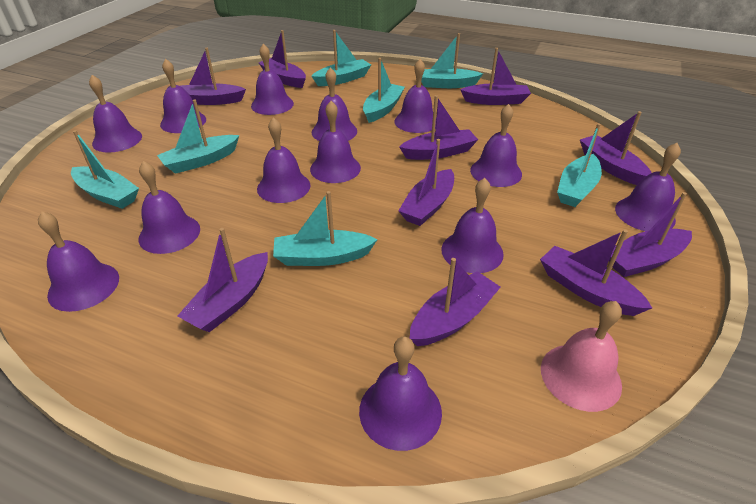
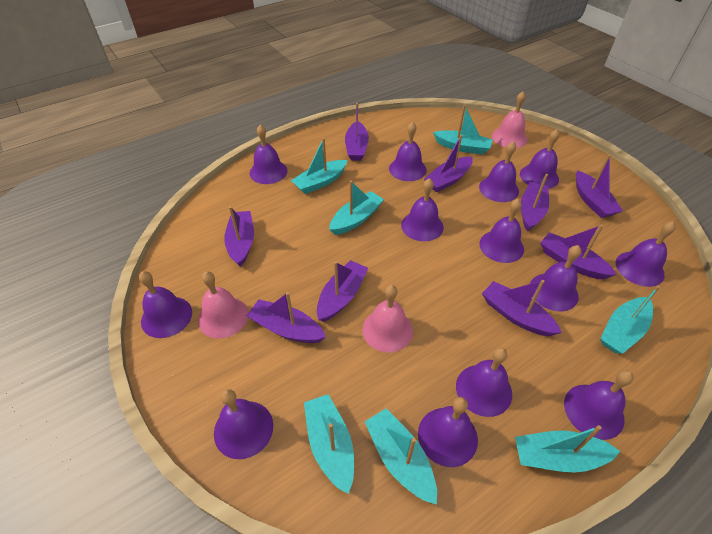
pink bell: 1 -> 3
purple boat: 10 -> 9

